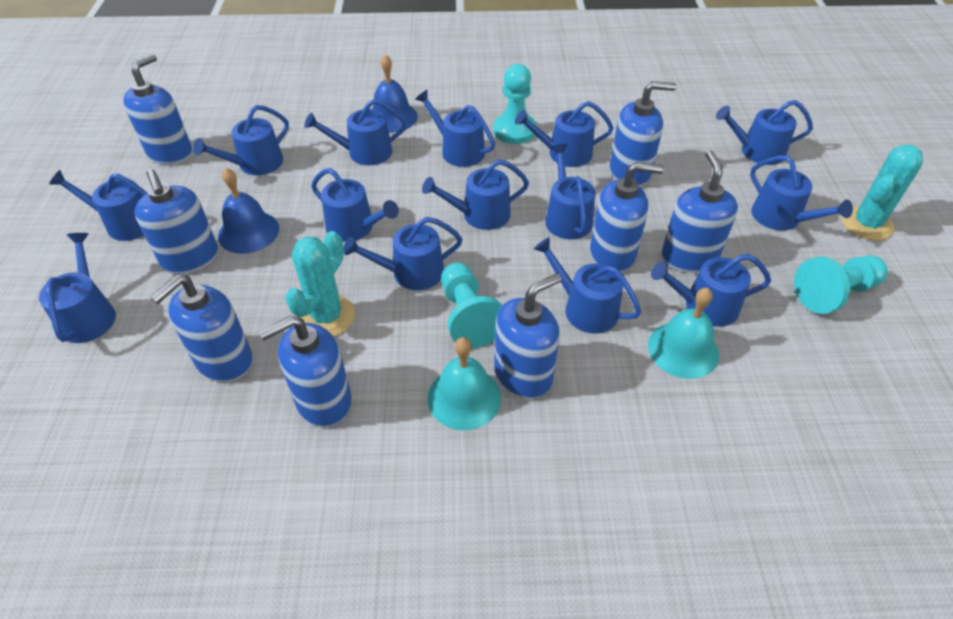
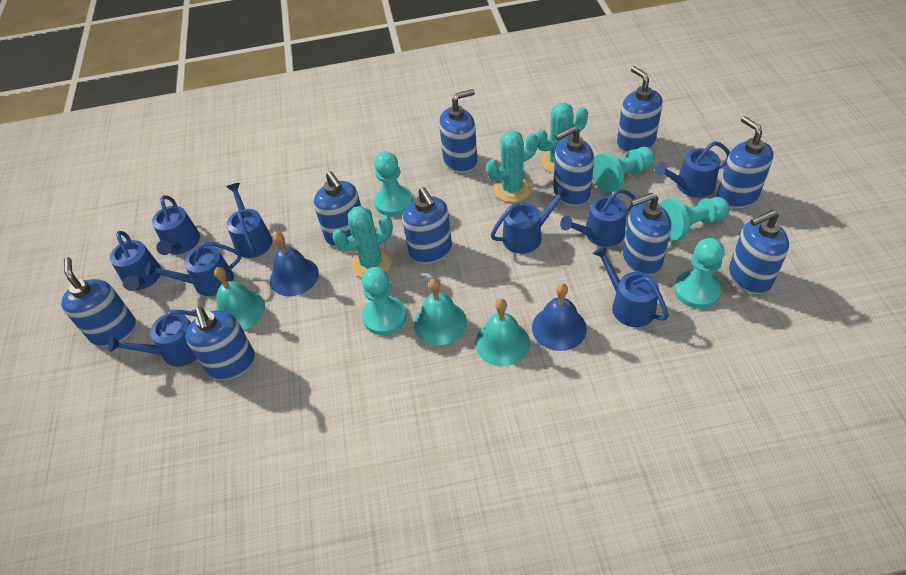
blue soap dispenser: 8 -> 10
blue watering can: 14 -> 9
turquoise bell: 2 -> 3
turquoise cactus: 2 -> 3
turquoise pawn: 3 -> 5

